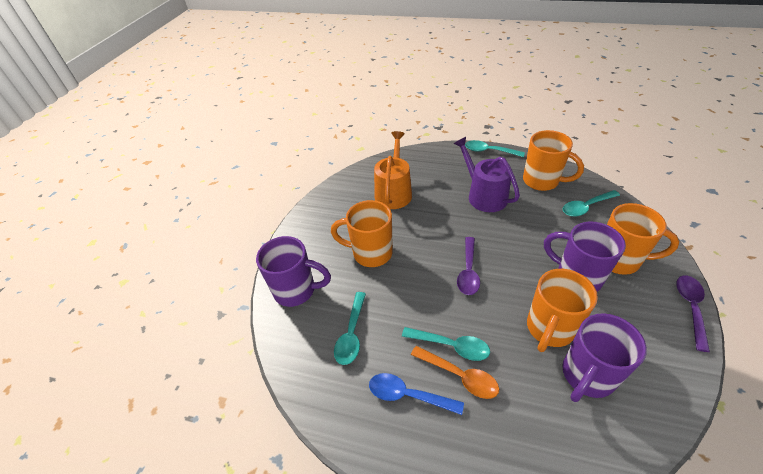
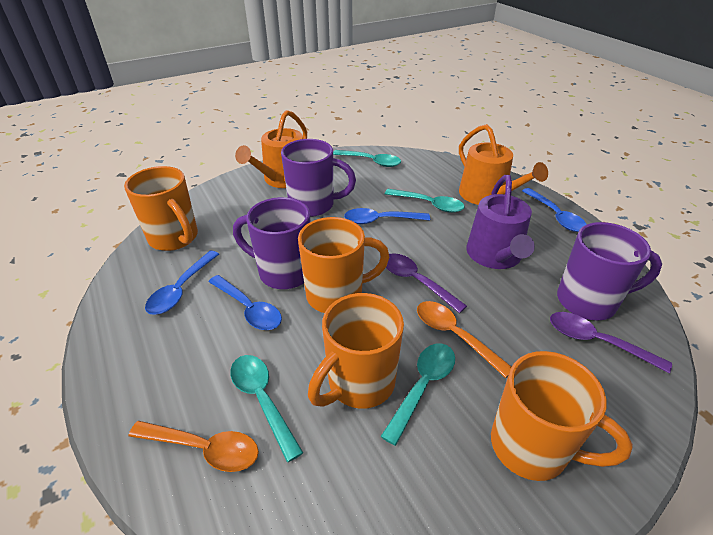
blue spoon: 1 -> 4
orange spoon: 1 -> 2
orange watering can: 1 -> 2

